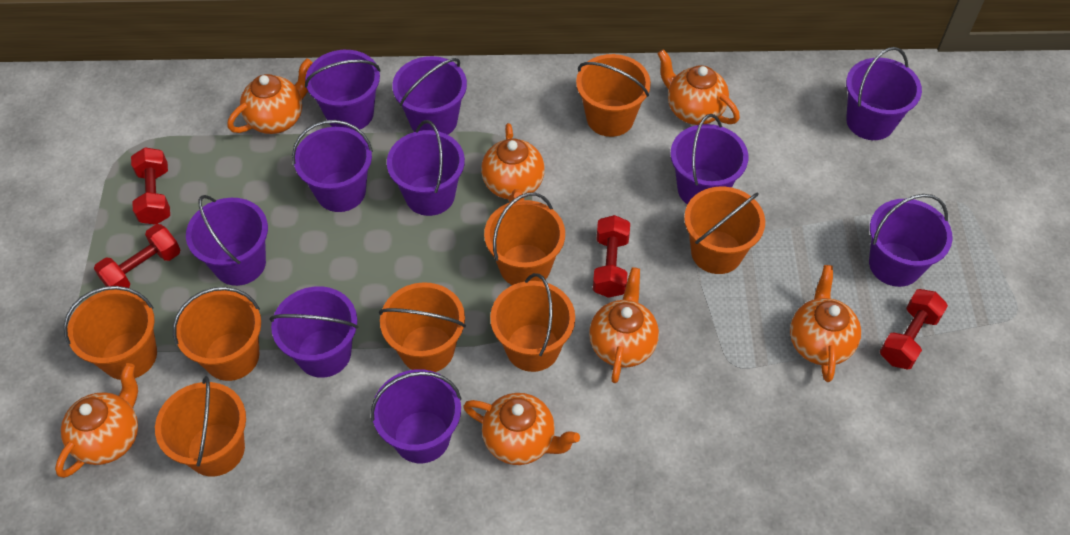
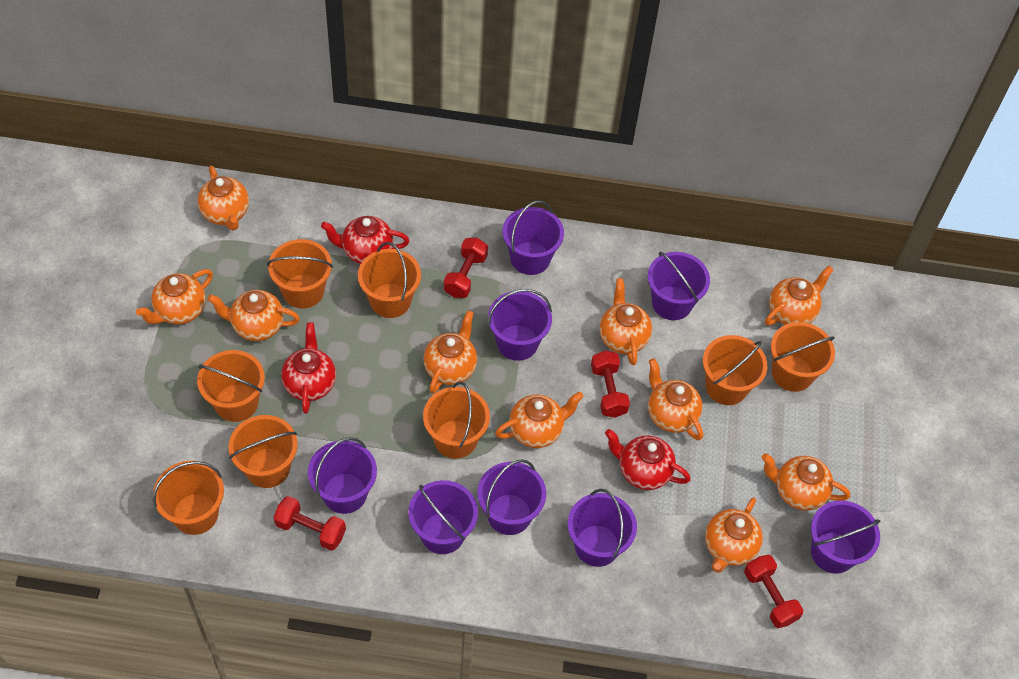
orange teapot: 7 -> 10
purple bucket: 10 -> 8
red teapot: 0 -> 3

